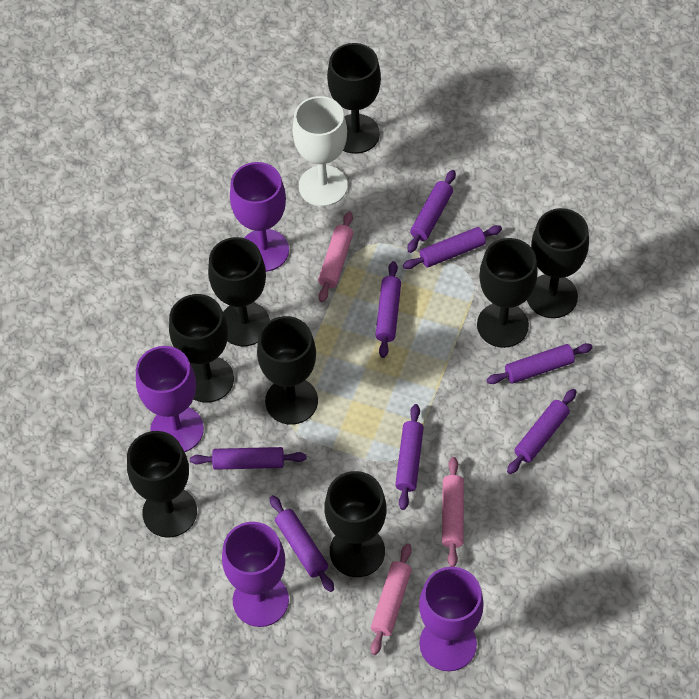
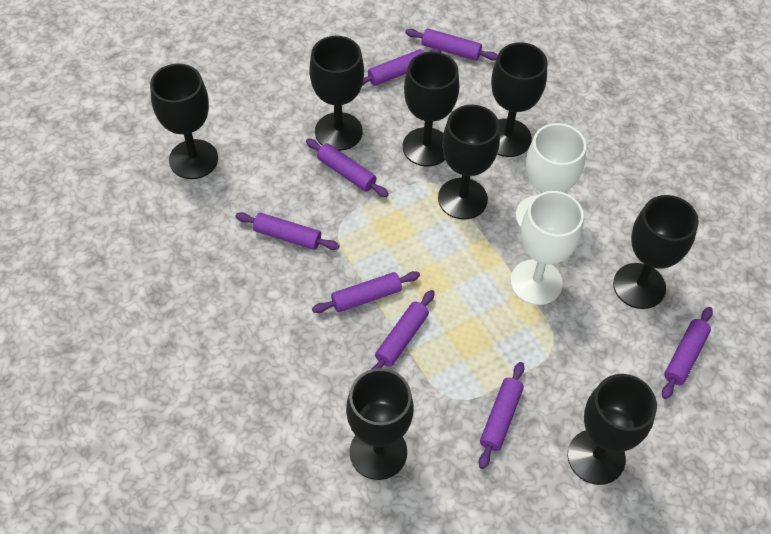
pink rolling pin: 3 -> 0
purple goblet: 4 -> 0
white goblet: 1 -> 2

